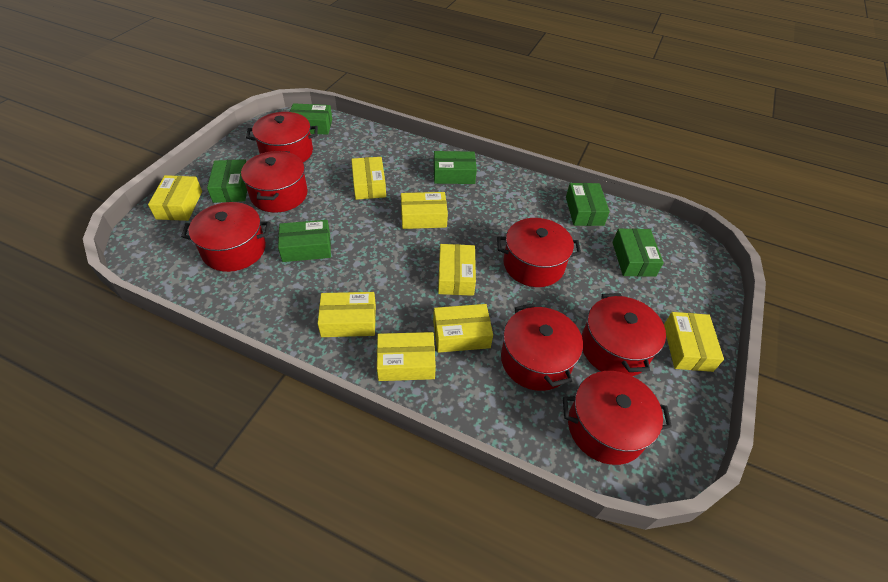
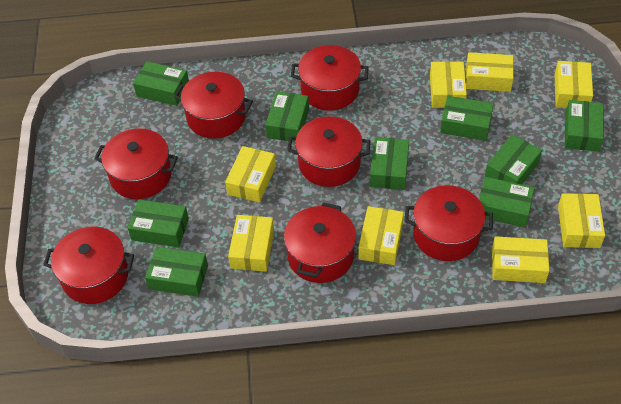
green box: 6 -> 9

